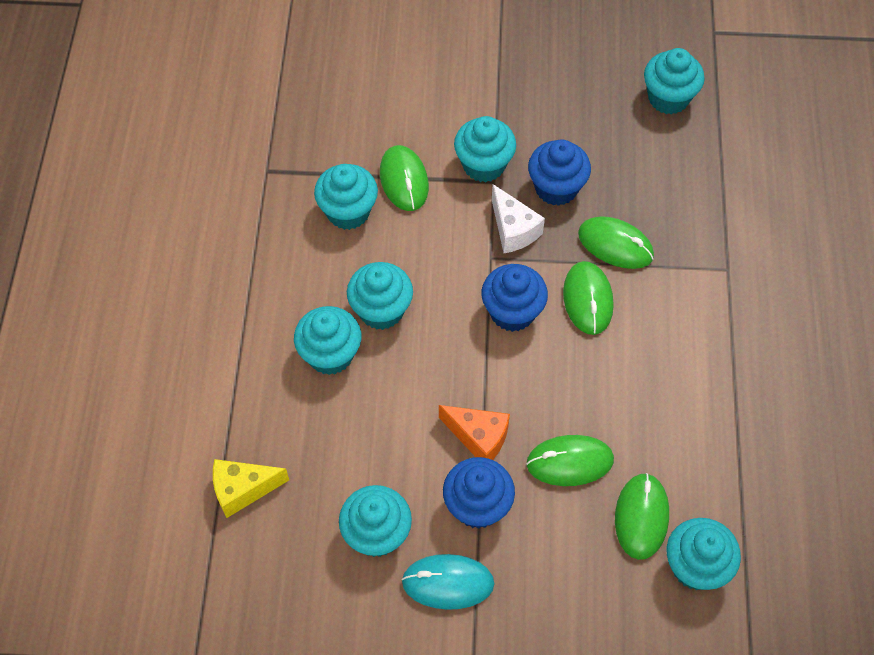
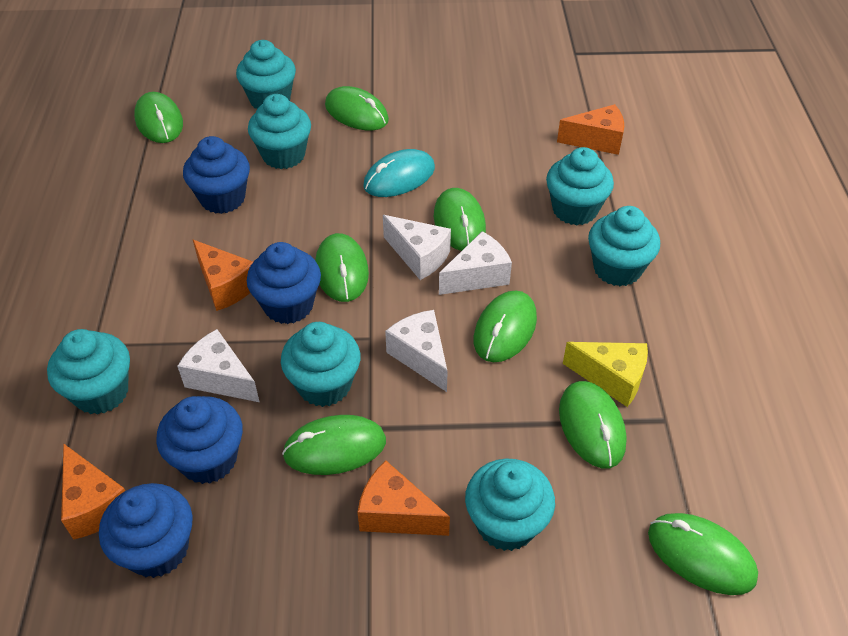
blue cupcake: 3 -> 4
green mouse: 5 -> 8
orange cheese: 1 -> 4
white cheese: 1 -> 4

